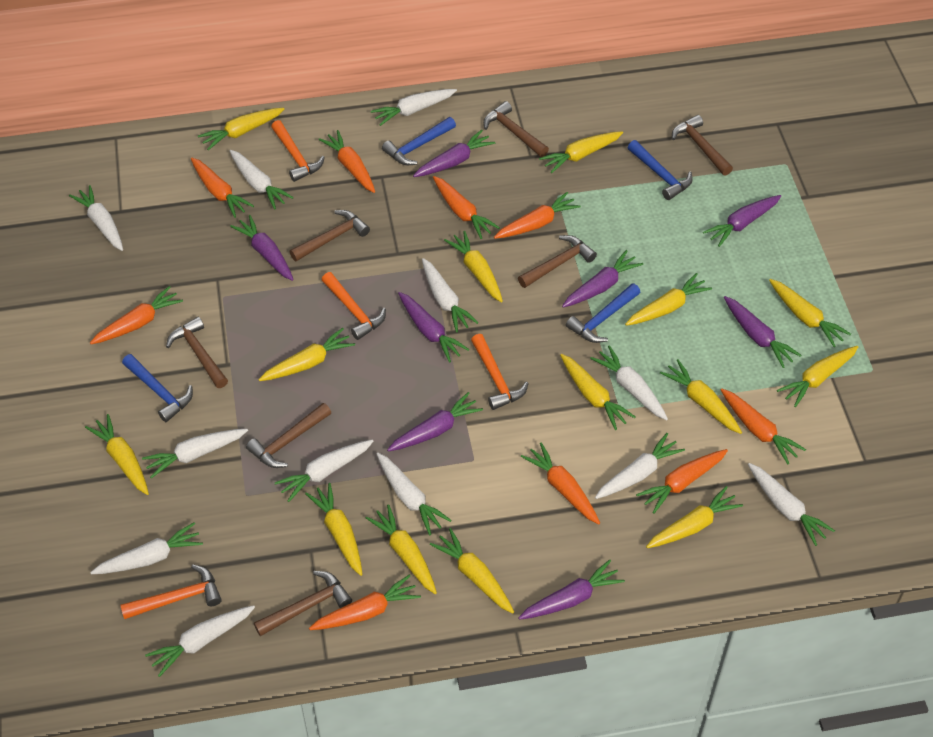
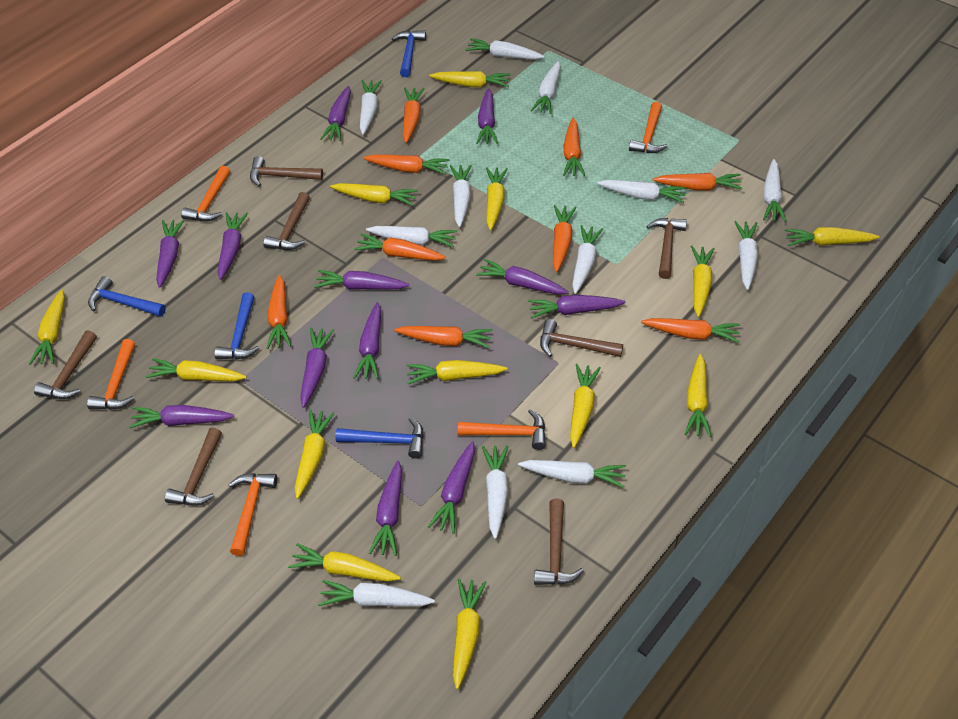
orange hammer: 4 -> 5
purple carrot: 8 -> 12
yellow carrot: 14 -> 13

